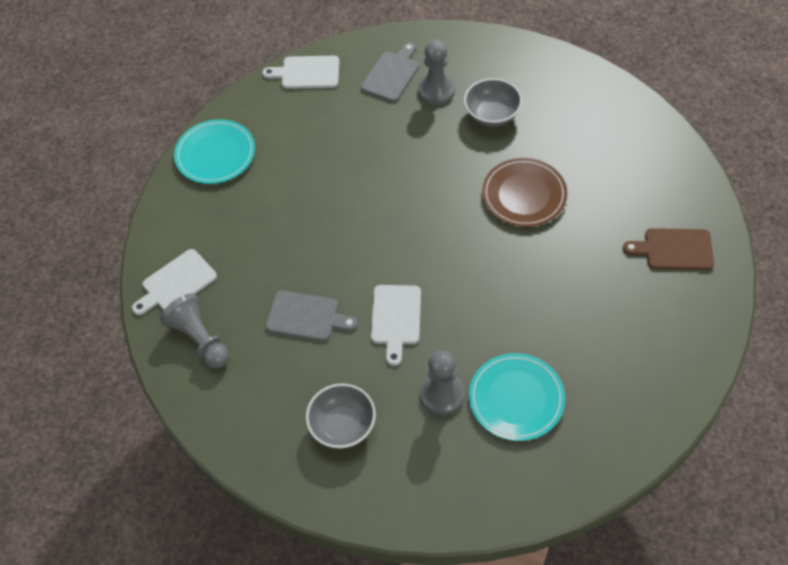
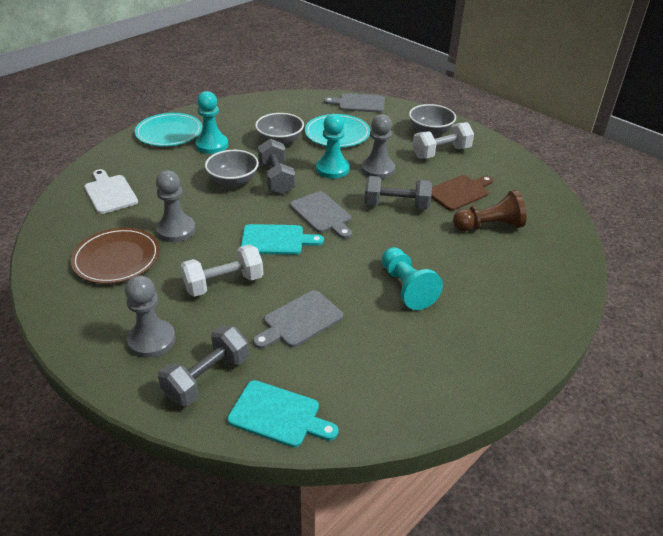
brown pawn: 0 -> 1
grey bowl: 2 -> 3
grey cutting board: 2 -> 3
grey dumbbell: 0 -> 3
turquoise cutting board: 0 -> 2
turquoise pawn: 0 -> 3
white cutting board: 3 -> 1
white dumbbell: 0 -> 2

